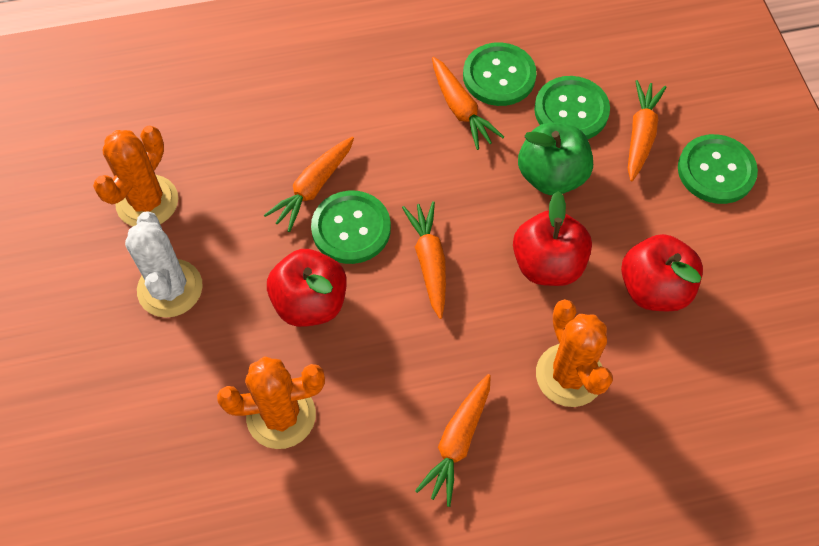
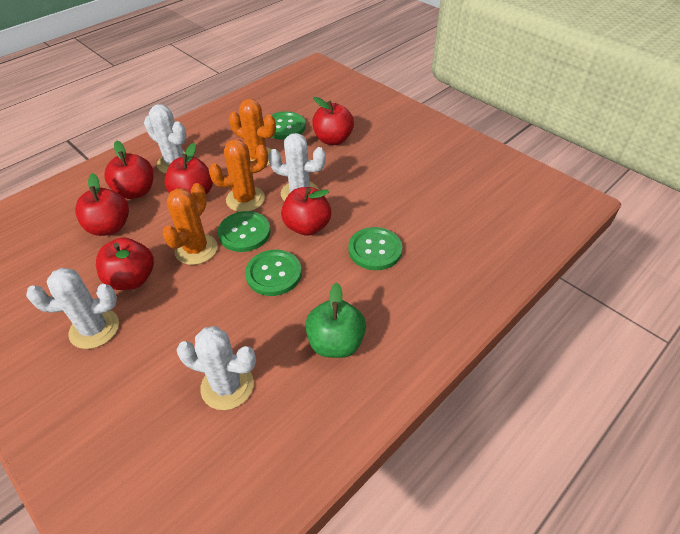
orange carrot: 5 -> 0
red apple: 3 -> 6
white cactus: 1 -> 4

